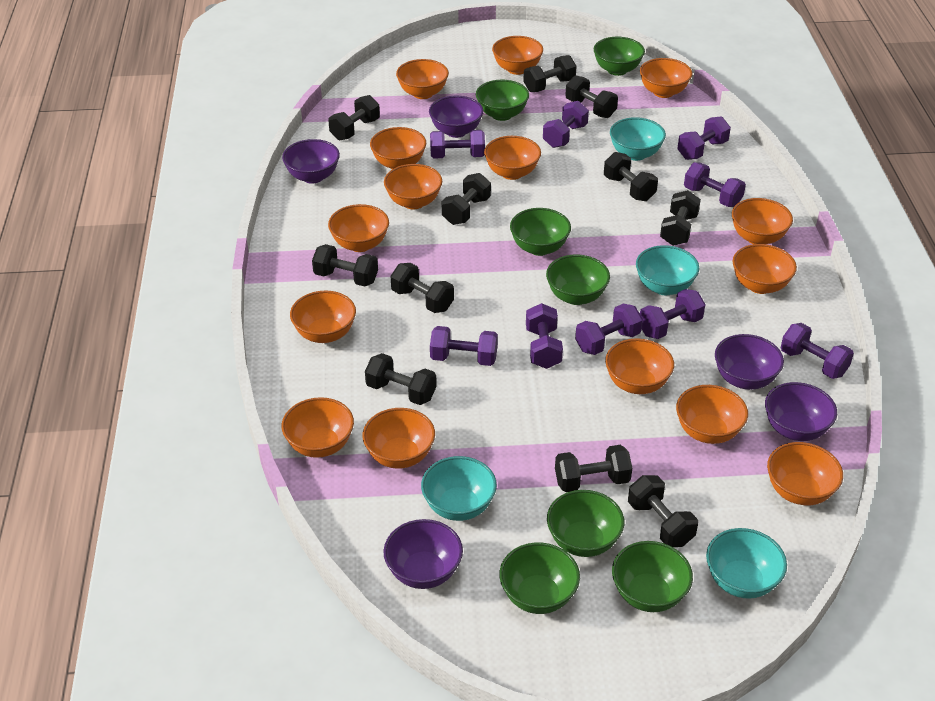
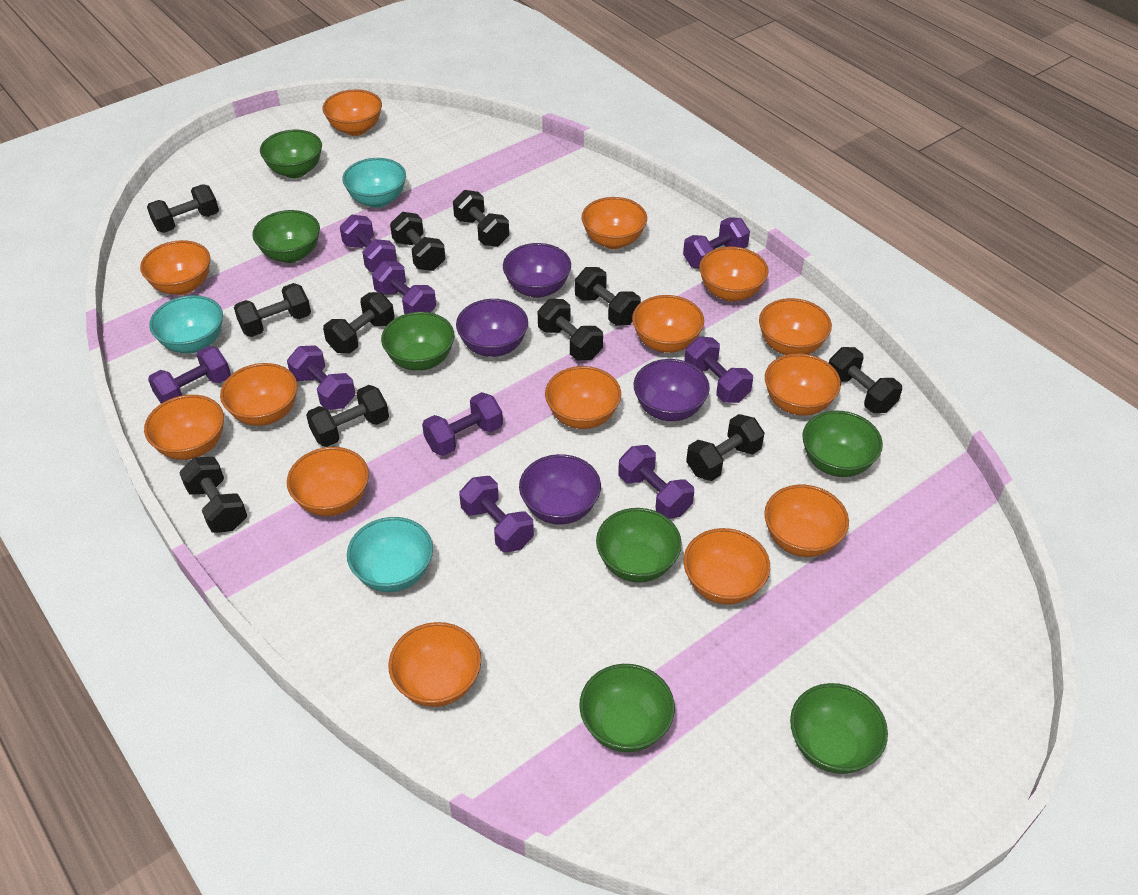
orange bowl: 15 -> 14
purple bowl: 5 -> 4
turquoise bowl: 4 -> 3

